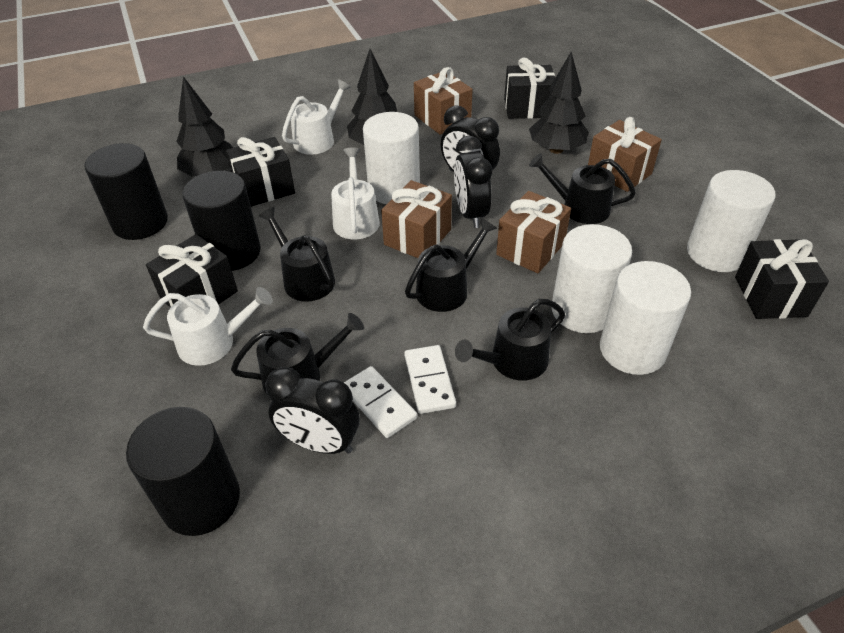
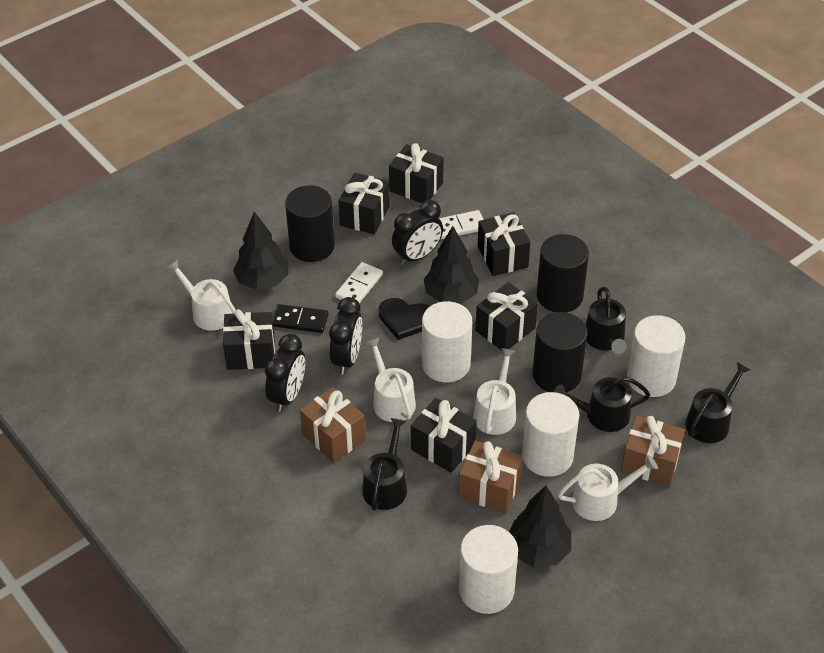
black domino: 0 -> 1
black gift: 4 -> 6
black heart: 0 -> 1
black watering can: 5 -> 4
brown gift: 4 -> 3
white watering can: 3 -> 4

